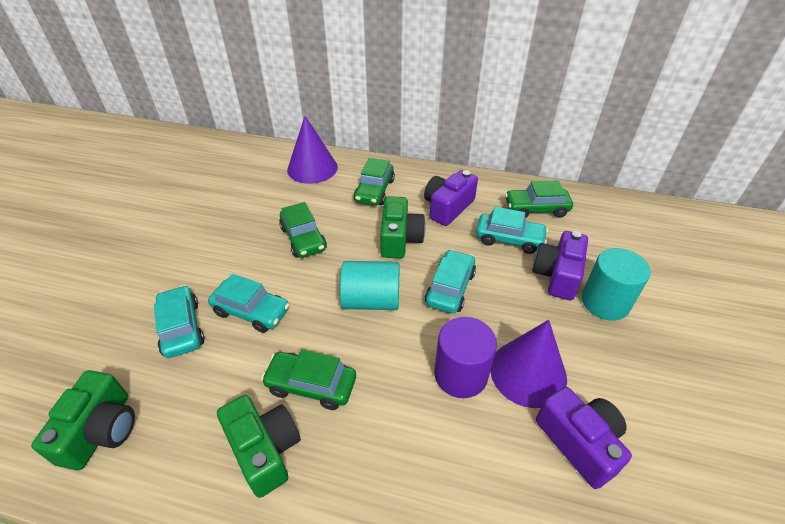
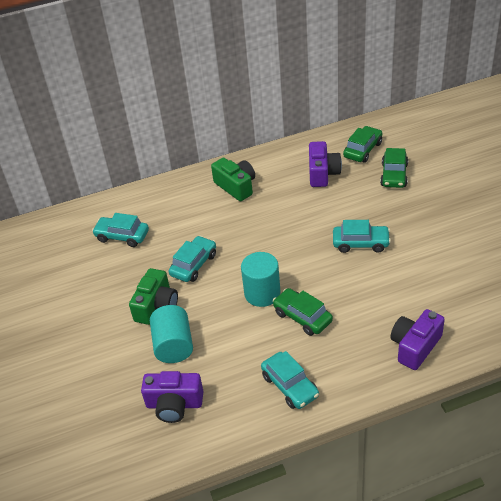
green camera: 3 -> 2
green car: 4 -> 3
purple cone: 2 -> 0
purple cylinder: 1 -> 0

